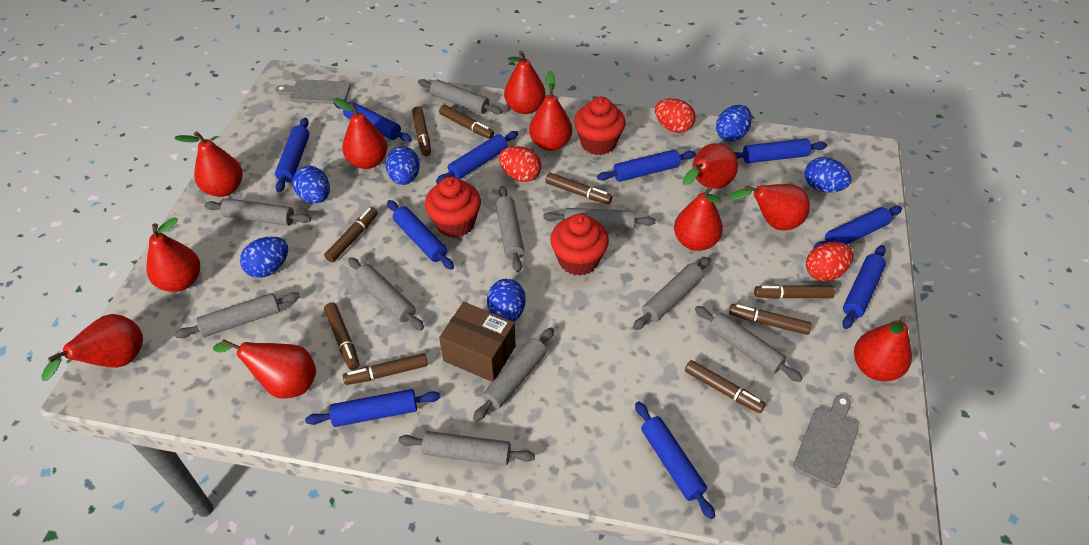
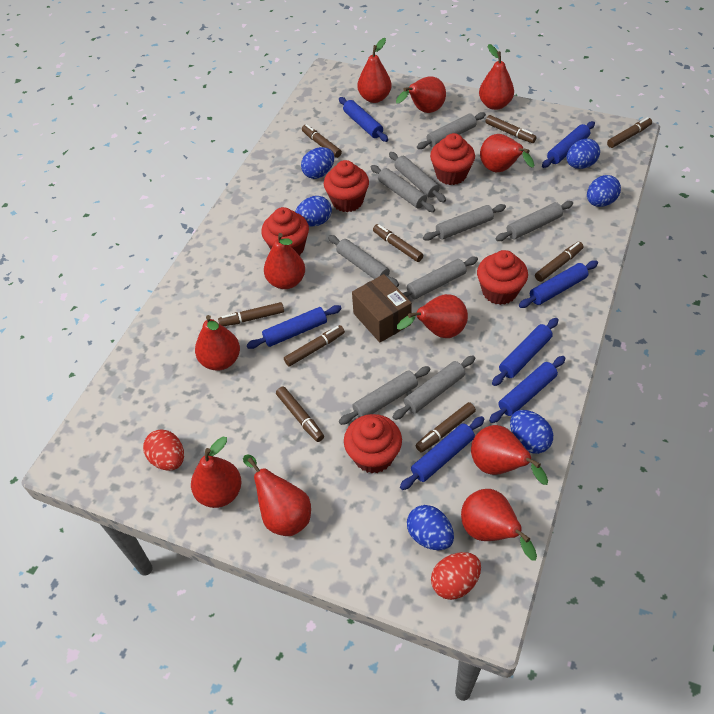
blue rolling pin: 10 -> 7
grey cutting board: 2 -> 0
grey rolling pin: 10 -> 9
red cupcake: 3 -> 5
red egg: 3 -> 2

